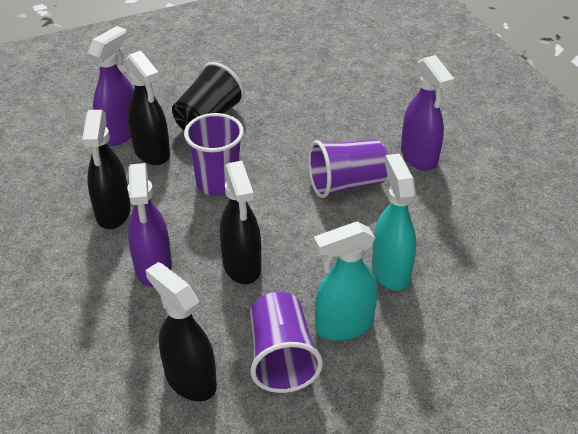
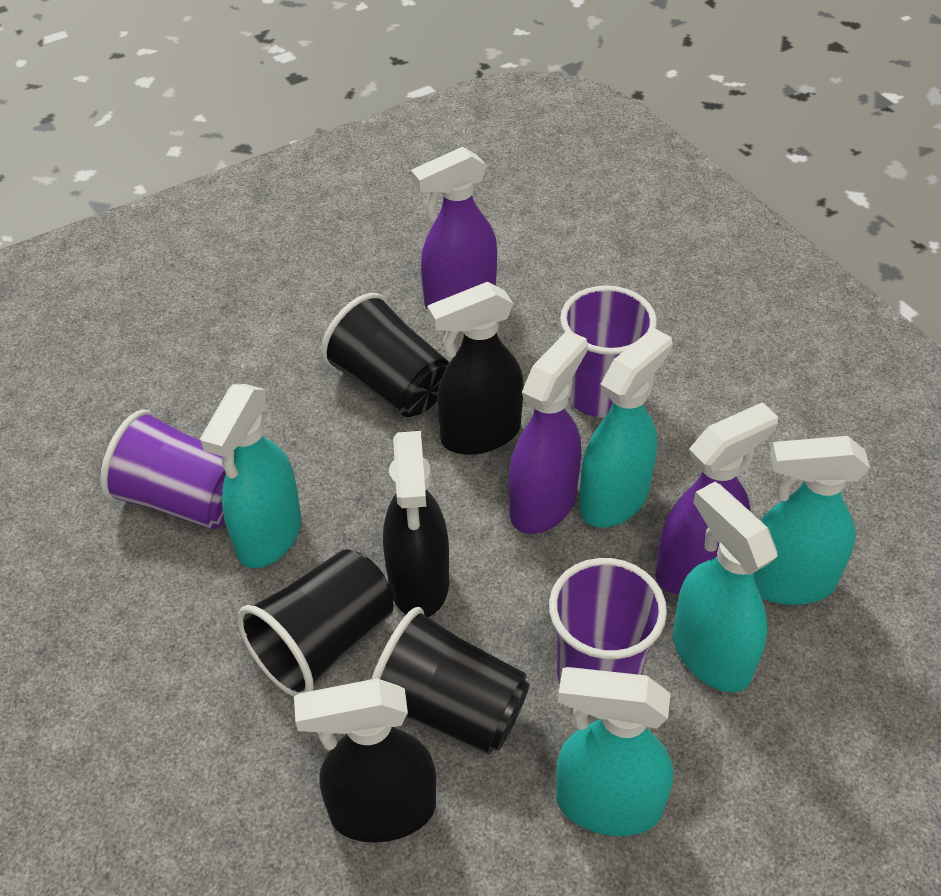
black cup: 1 -> 3
black spray bottle: 4 -> 3
turquoise spray bottle: 2 -> 5

